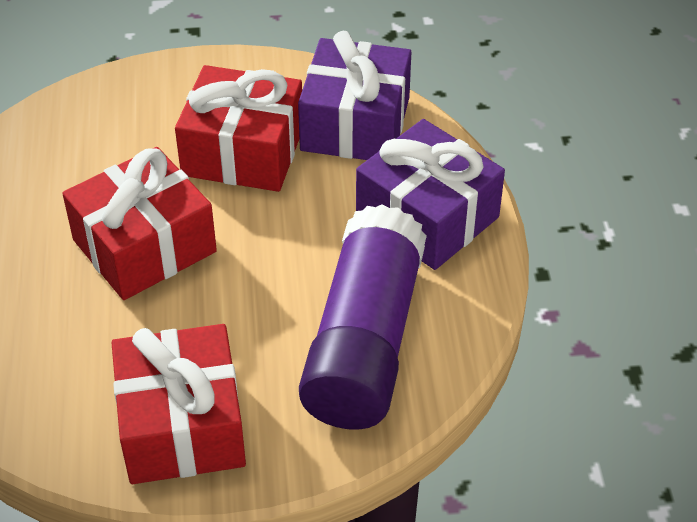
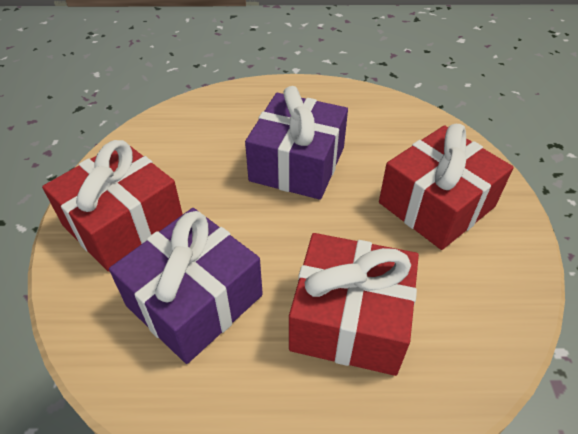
purple glue stick: 1 -> 0

